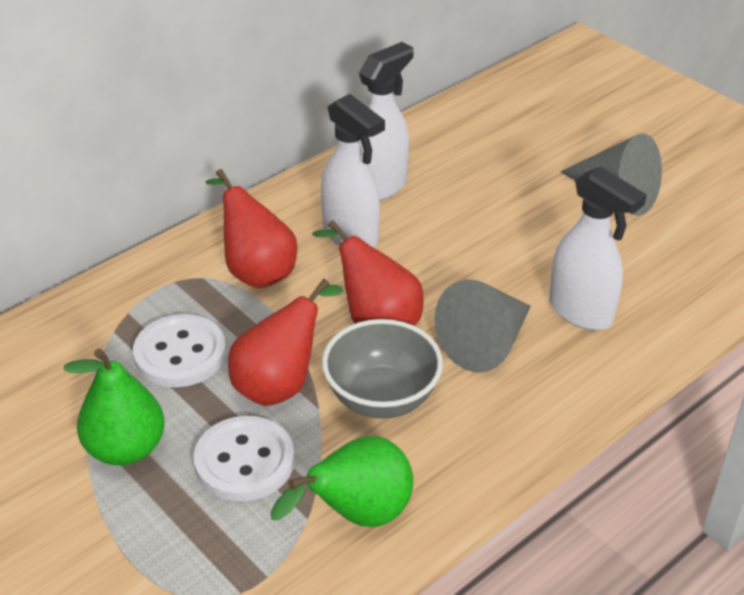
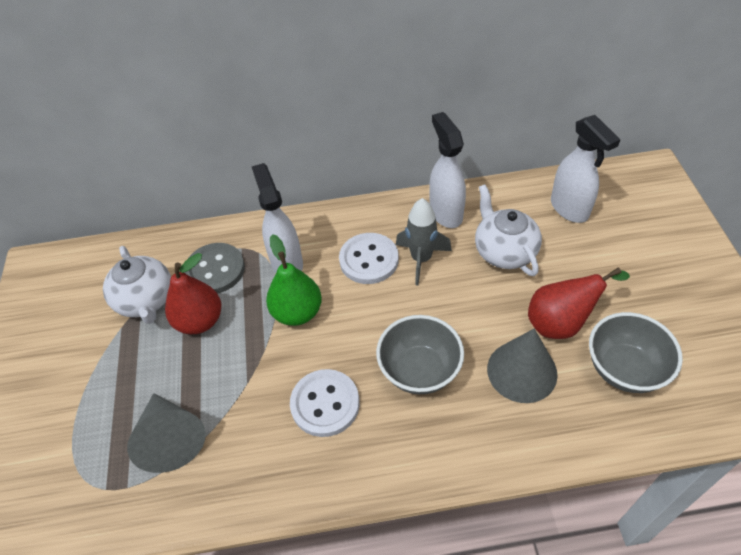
green pear: 2 -> 1
grey bowl: 1 -> 2
grey button: 0 -> 1
grey rocket: 0 -> 1
red pear: 3 -> 2
white teapot: 0 -> 2

